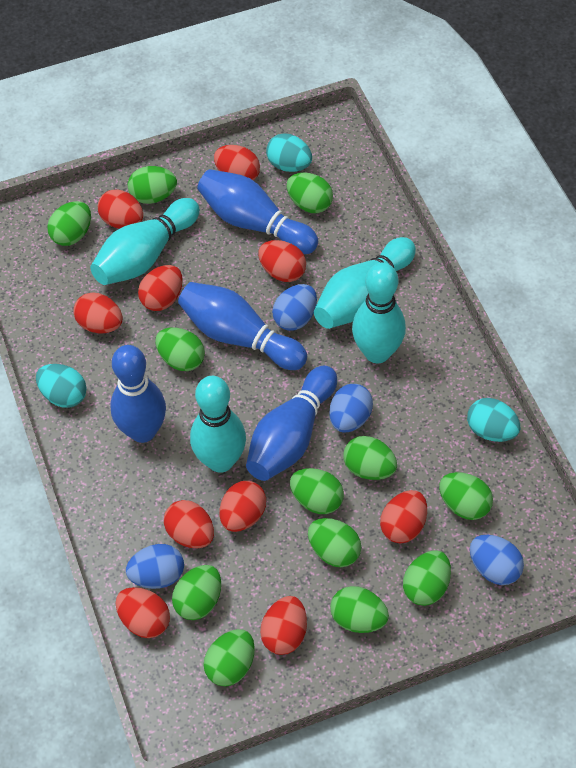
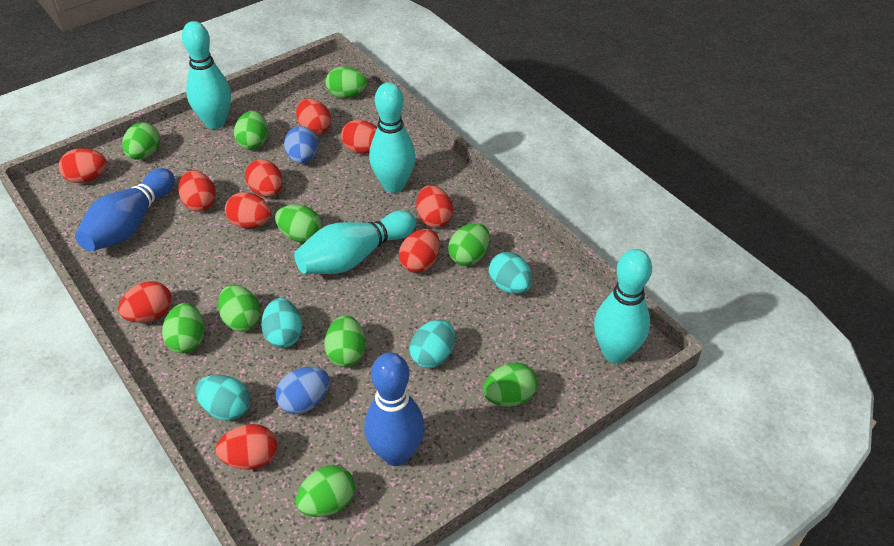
blue bowling pin: 4 -> 2
blue egg: 4 -> 2
green egg: 12 -> 10
turquoise egg: 3 -> 4

